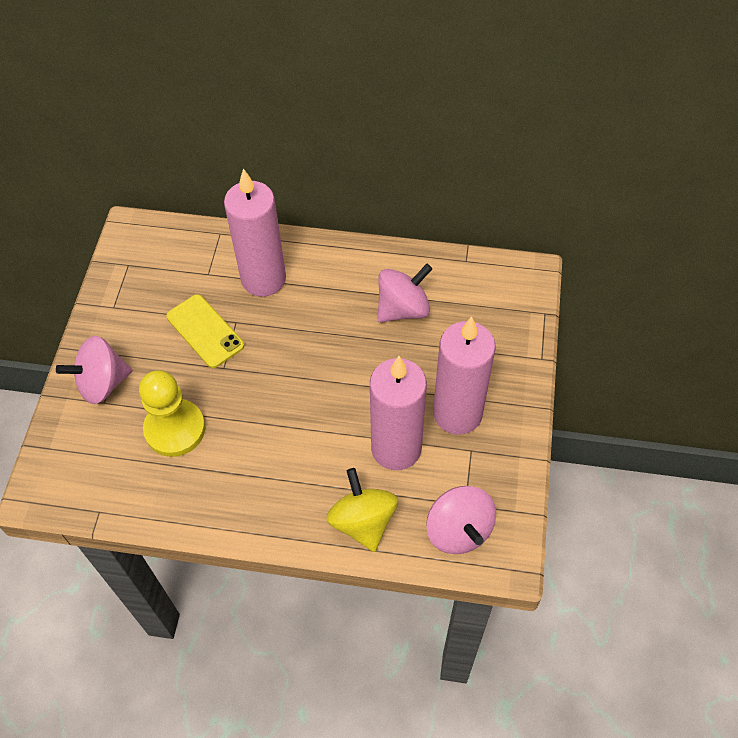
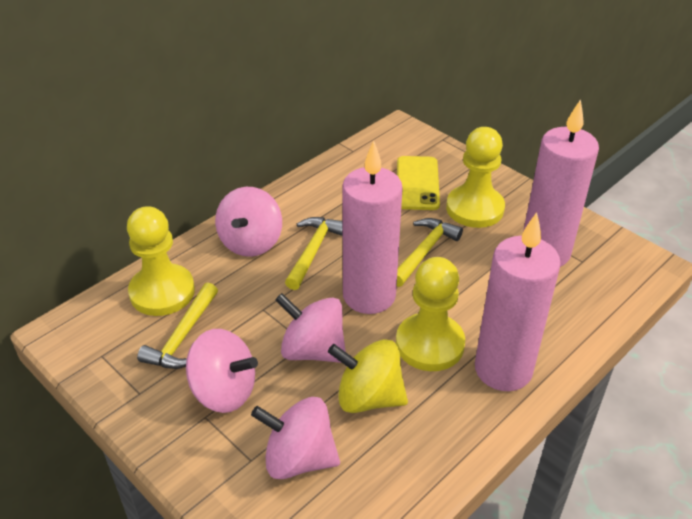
pink spinning top: 3 -> 4
yellow hammer: 0 -> 3
yellow pawn: 1 -> 3

